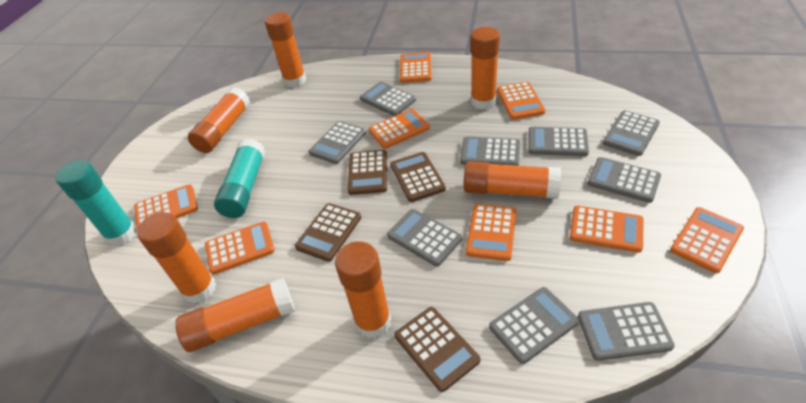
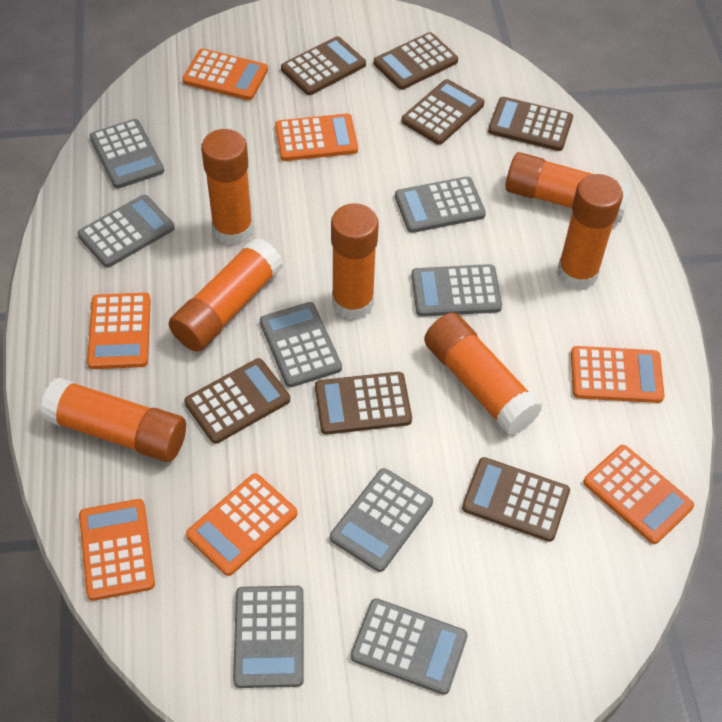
brown calculator: 4 -> 7
grey calculator: 9 -> 8
orange calculator: 8 -> 7
turquoise glue stick: 2 -> 0

